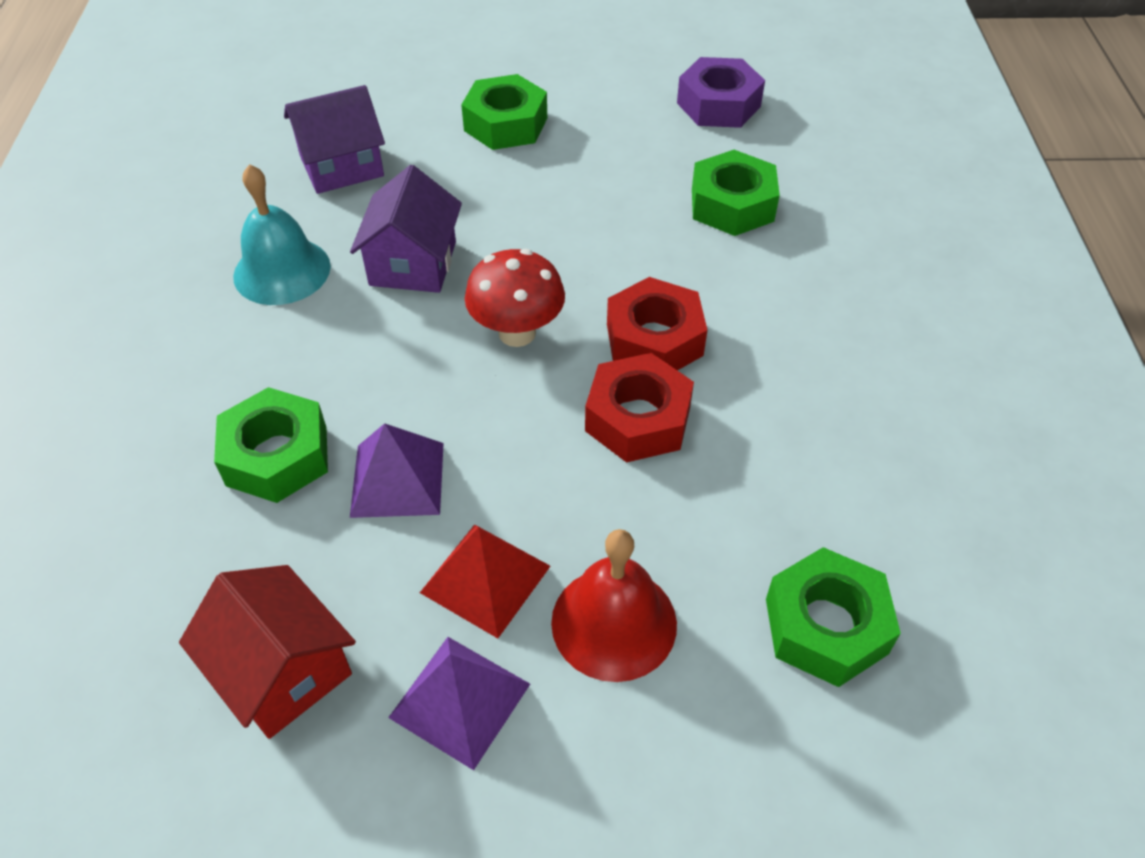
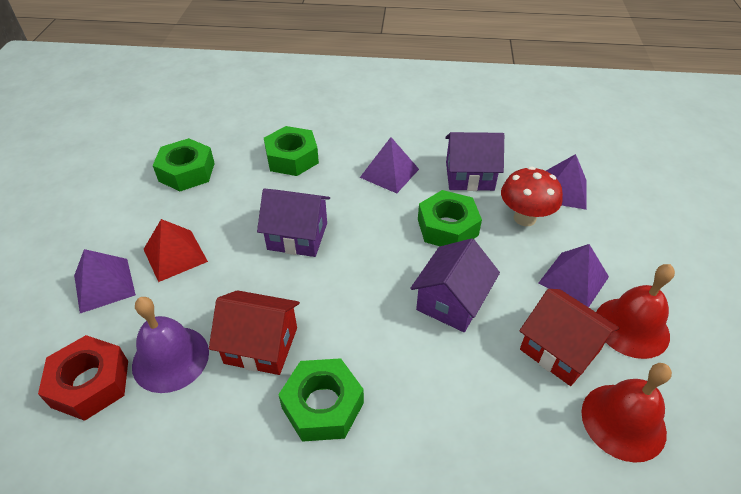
purple bell: 0 -> 1
purple house: 2 -> 3
purple nut: 1 -> 0
purple pyramid: 2 -> 4
red bell: 1 -> 2
red house: 1 -> 2
red nut: 2 -> 1
turquoise bell: 1 -> 0

